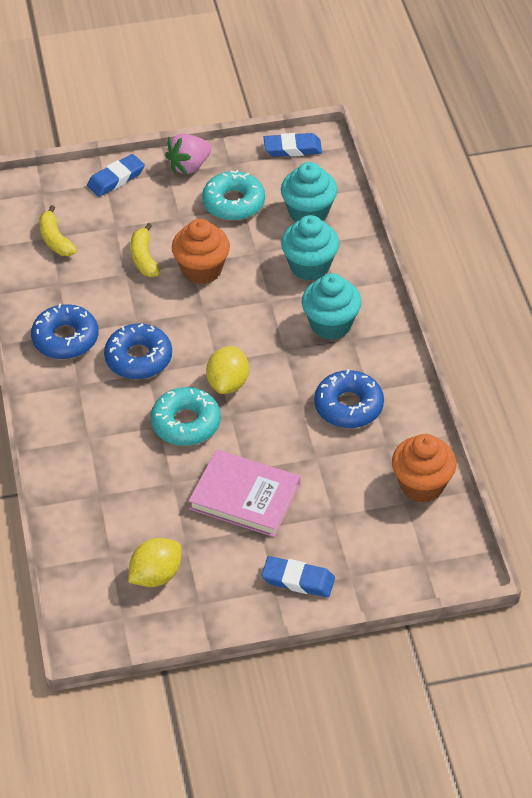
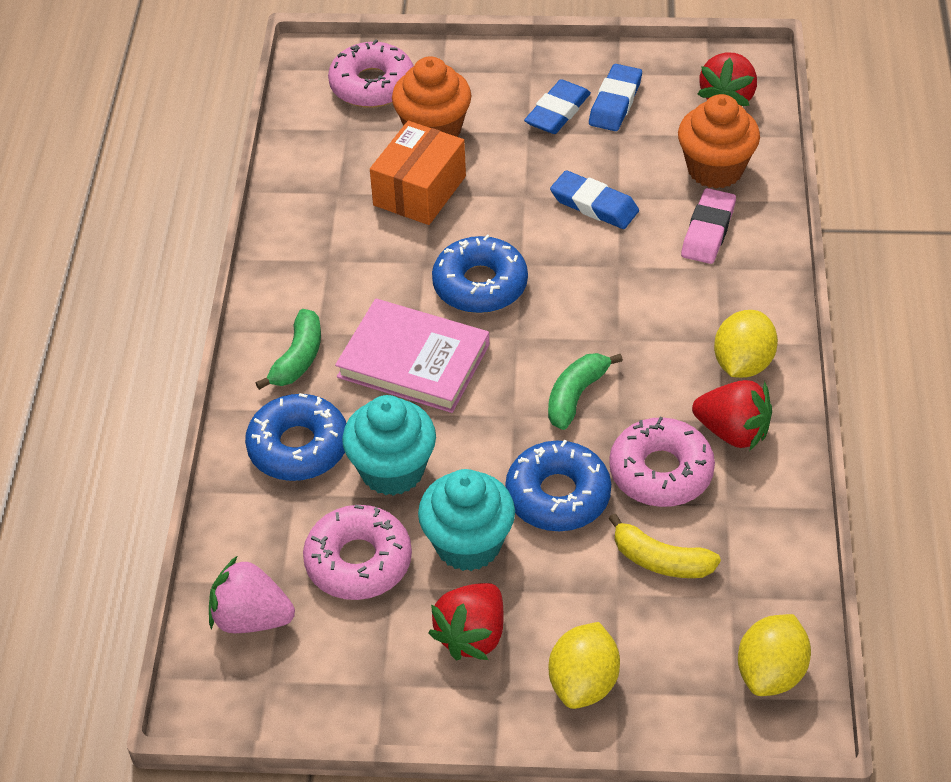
green banana: 0 -> 2
orange box: 0 -> 1
pink donut: 0 -> 3
pink eraser: 0 -> 1
red strawberry: 0 -> 3
turquoise cupcake: 3 -> 2
turquoise donut: 2 -> 0
yellow banana: 2 -> 1
yellow lemon: 2 -> 3

